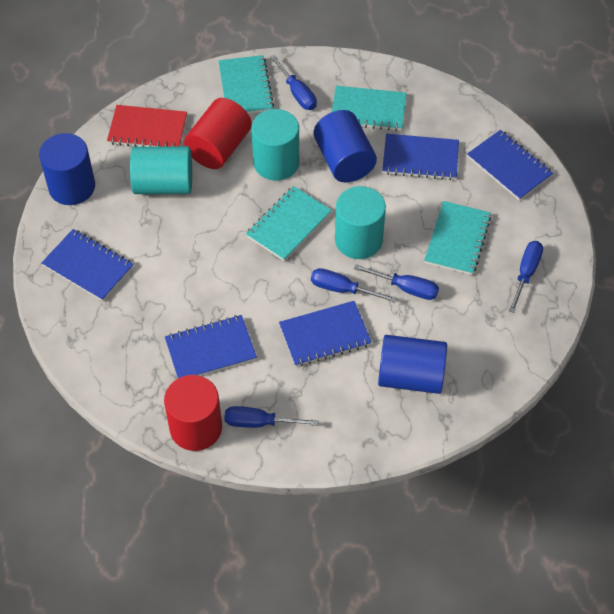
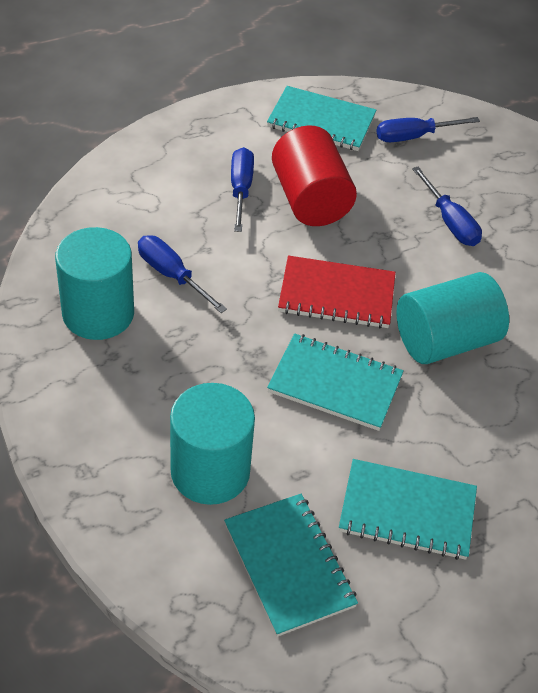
blue cylinder: 3 -> 0
blue notebook: 5 -> 0
blue screwdriver: 5 -> 4
red cylinder: 2 -> 1

